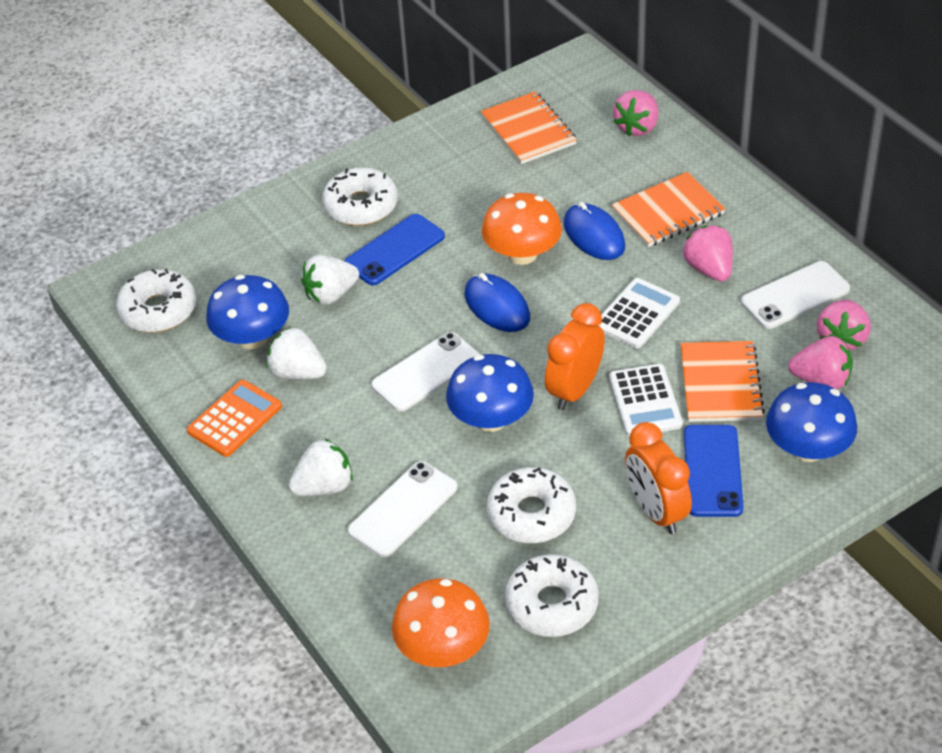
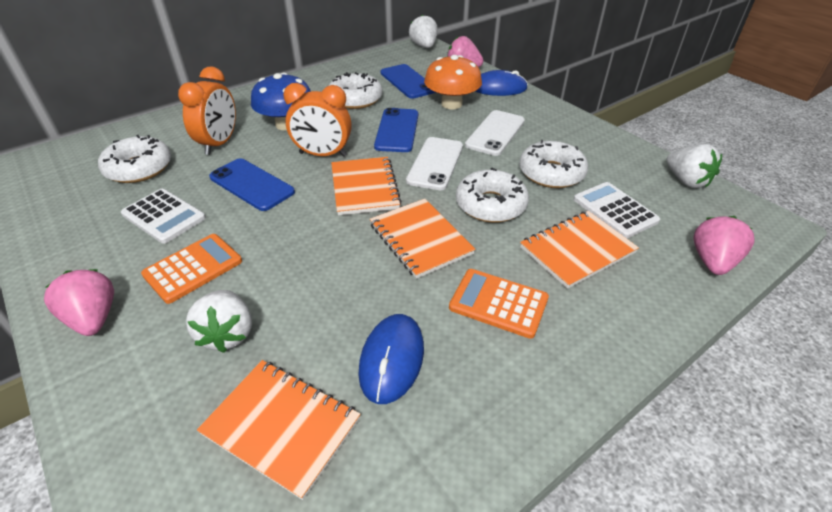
blue mushroom: 3 -> 1
blue phone: 2 -> 3
orange calculator: 1 -> 2
orange mushroom: 2 -> 1
orange notebook: 3 -> 4
pink strawberry: 4 -> 3
white phone: 3 -> 2

